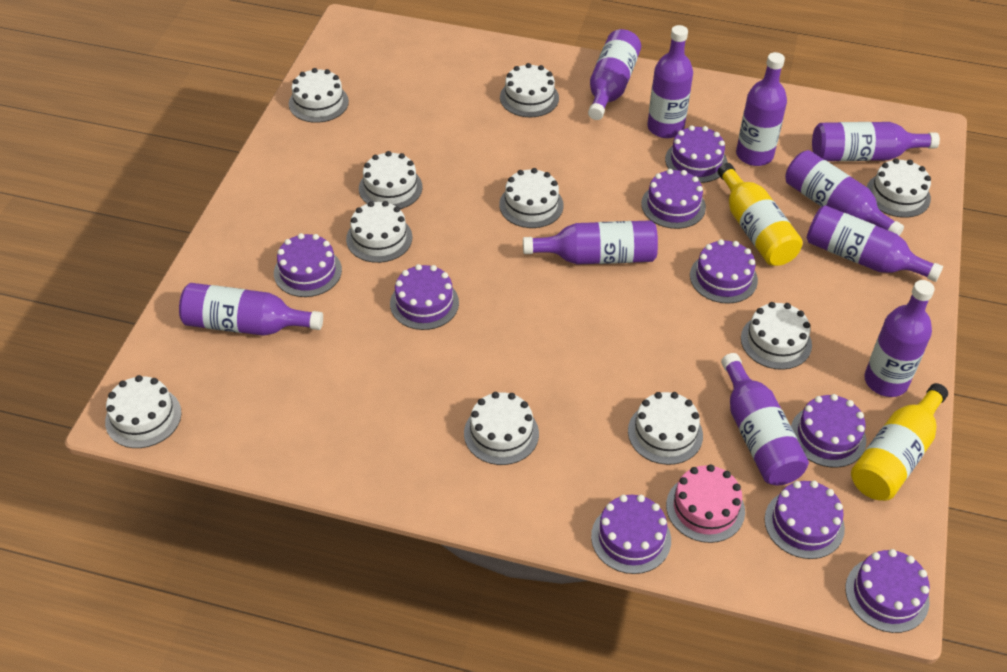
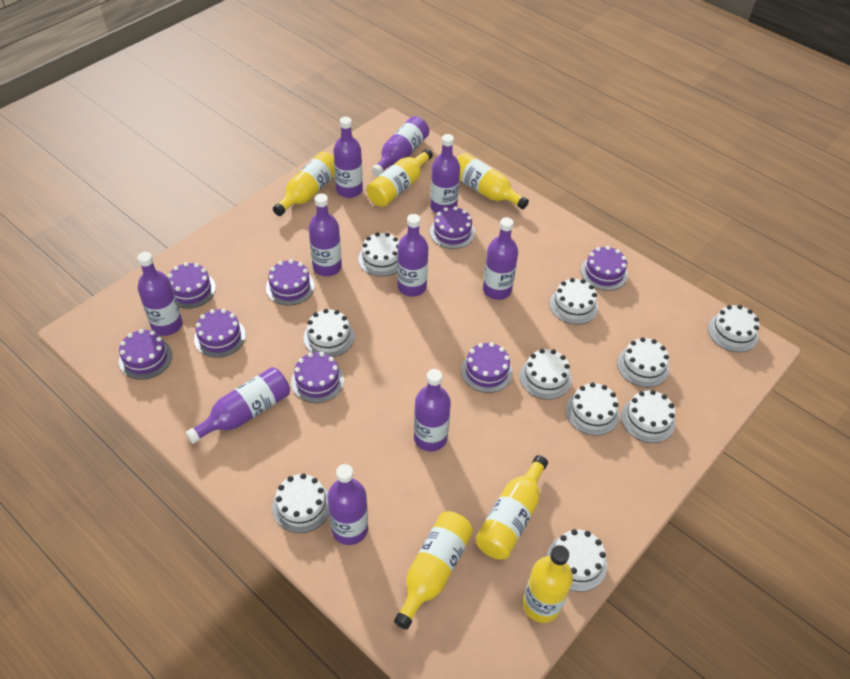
pink cake: 1 -> 0
purple cake: 9 -> 8
yellow bottle: 2 -> 6

